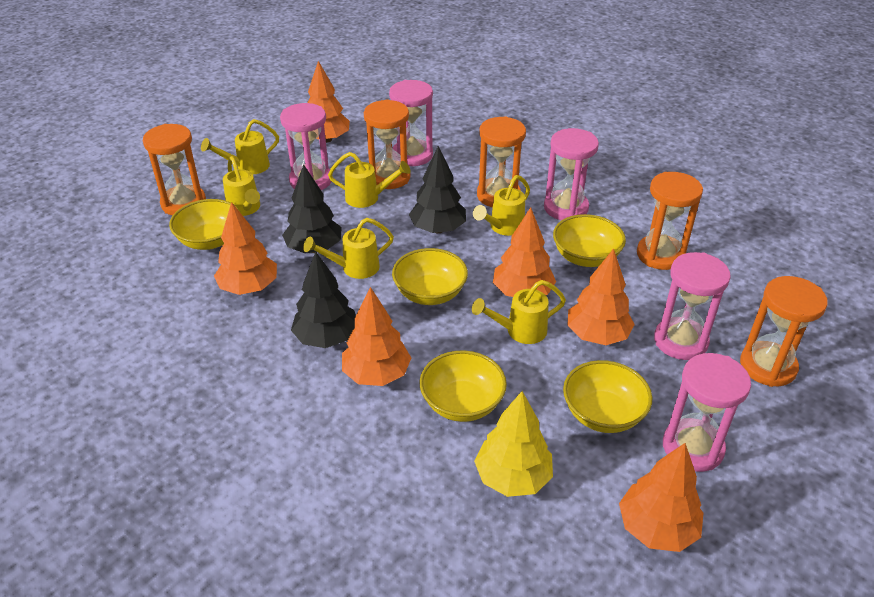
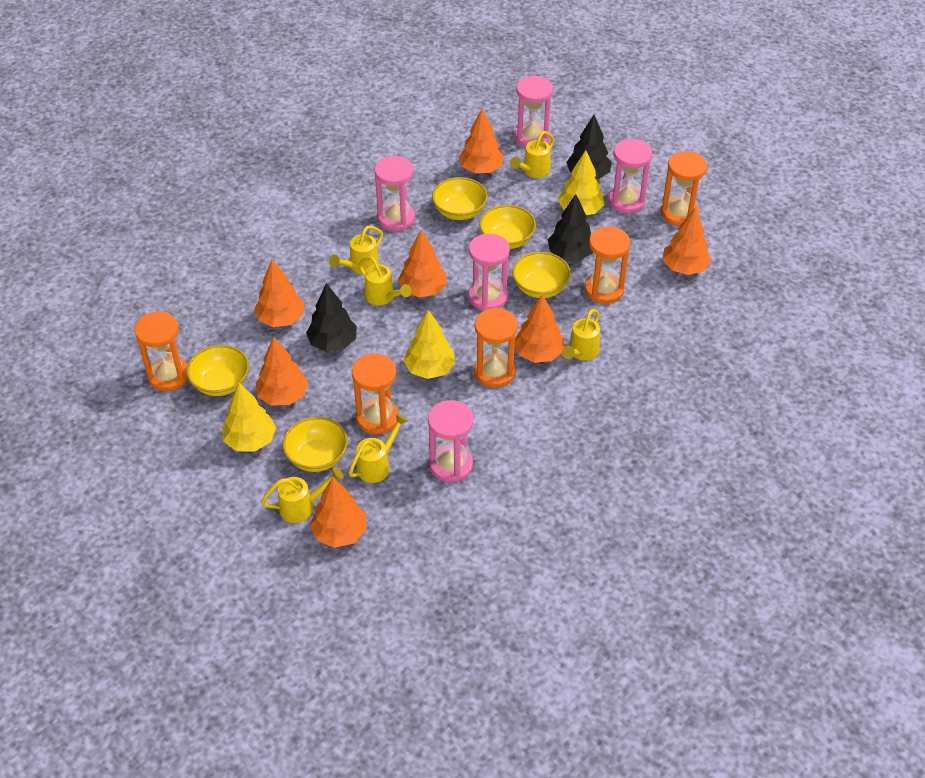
orange tree: 6 -> 7
yellow tree: 1 -> 3

